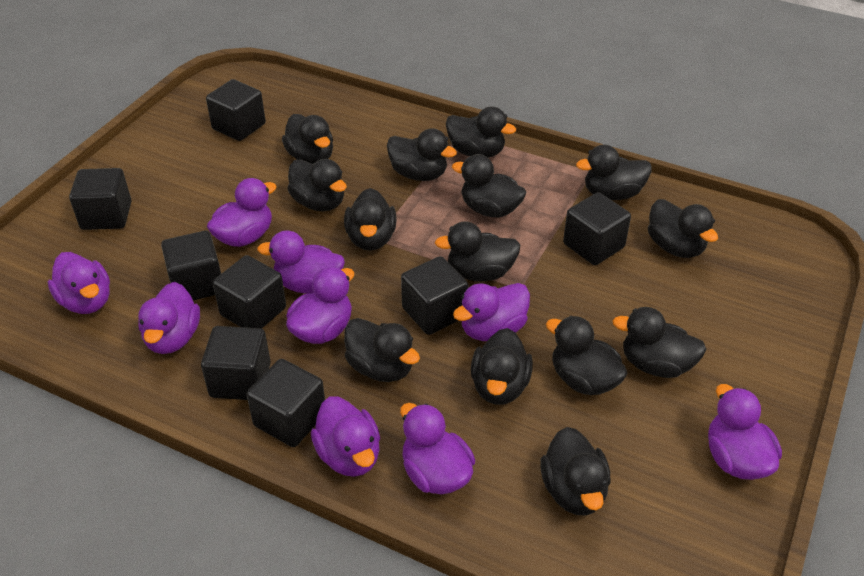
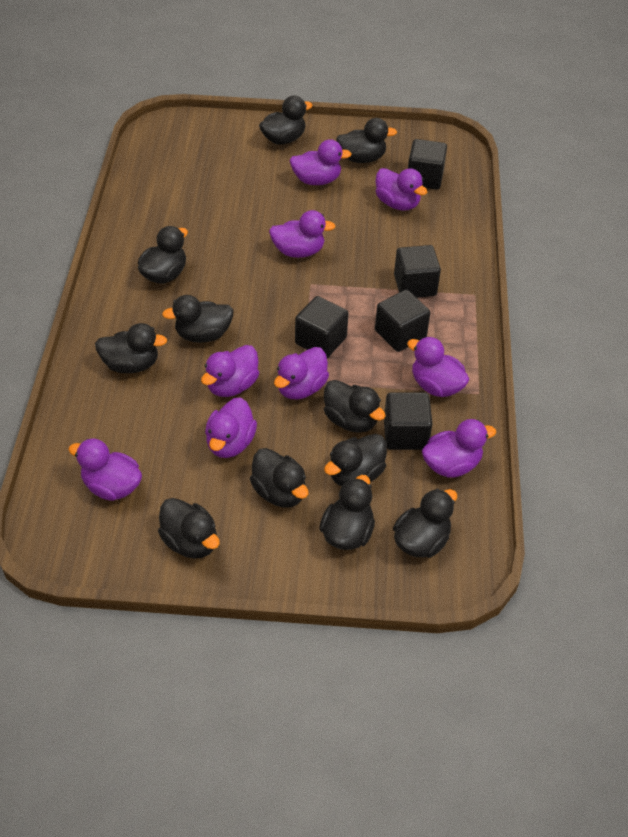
black cube: 8 -> 5
black duck: 14 -> 11

